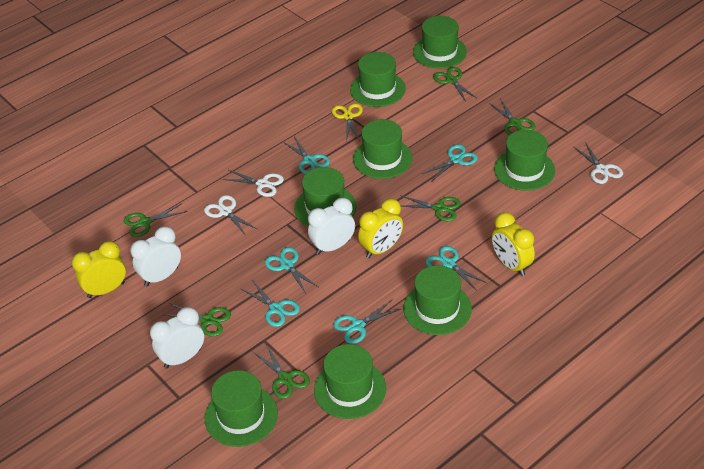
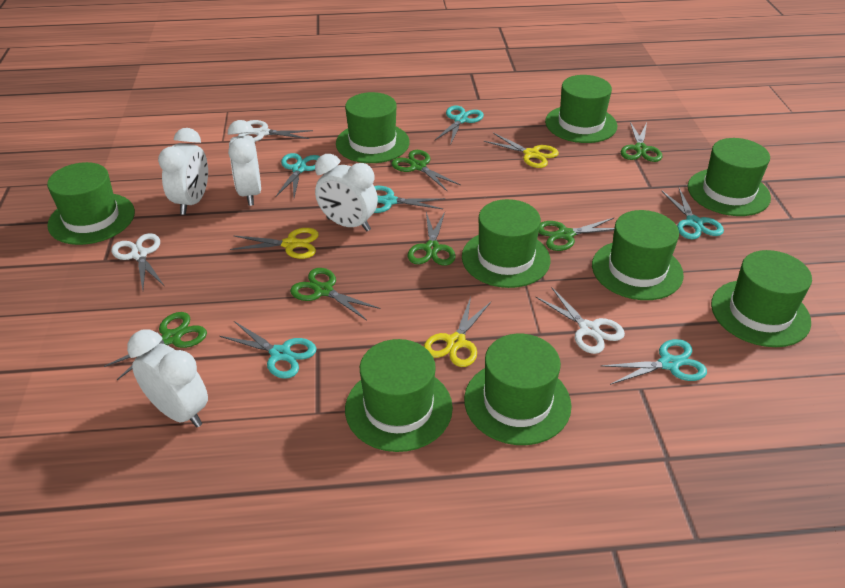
green hat: 8 -> 9
white clock: 3 -> 4
yellow clock: 3 -> 0
yellow scissors: 1 -> 3

